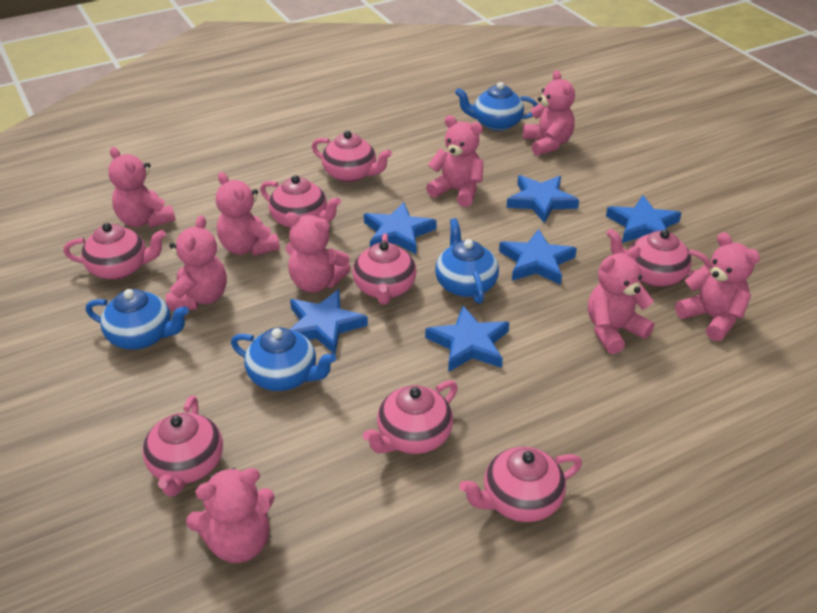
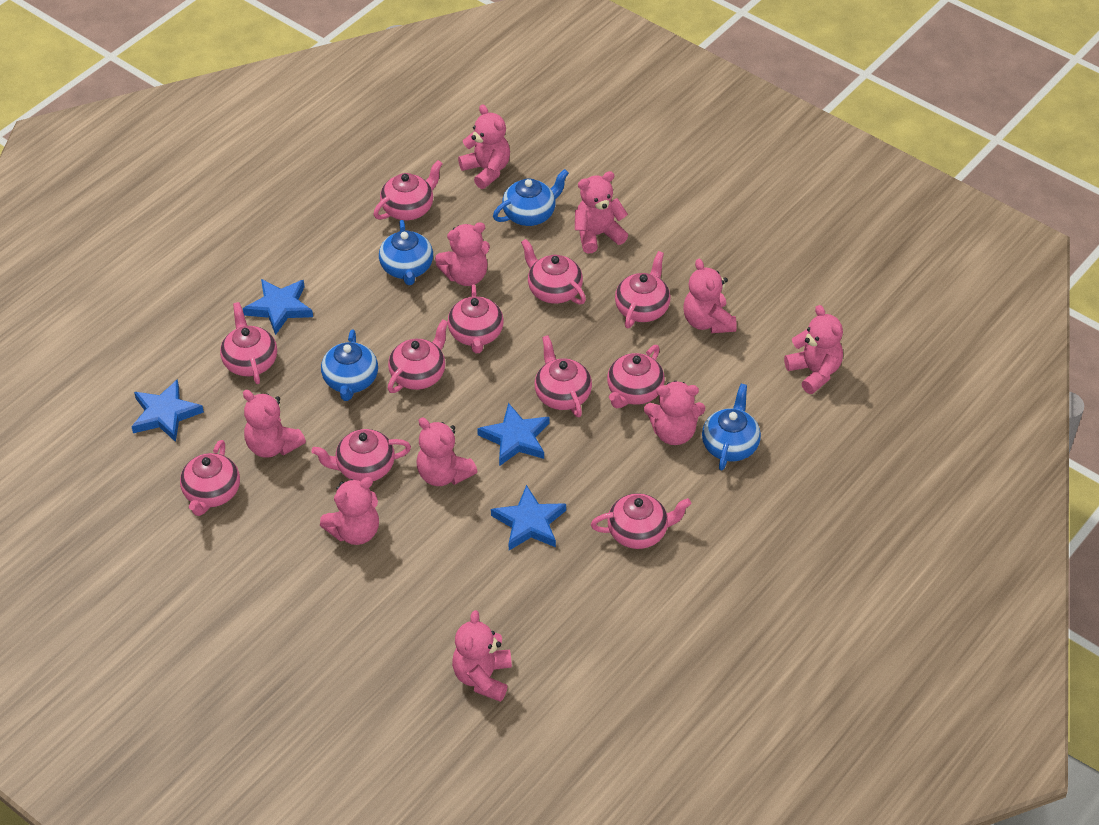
blue star: 6 -> 4
pink teapot: 8 -> 11
pink teddy bear: 9 -> 10

